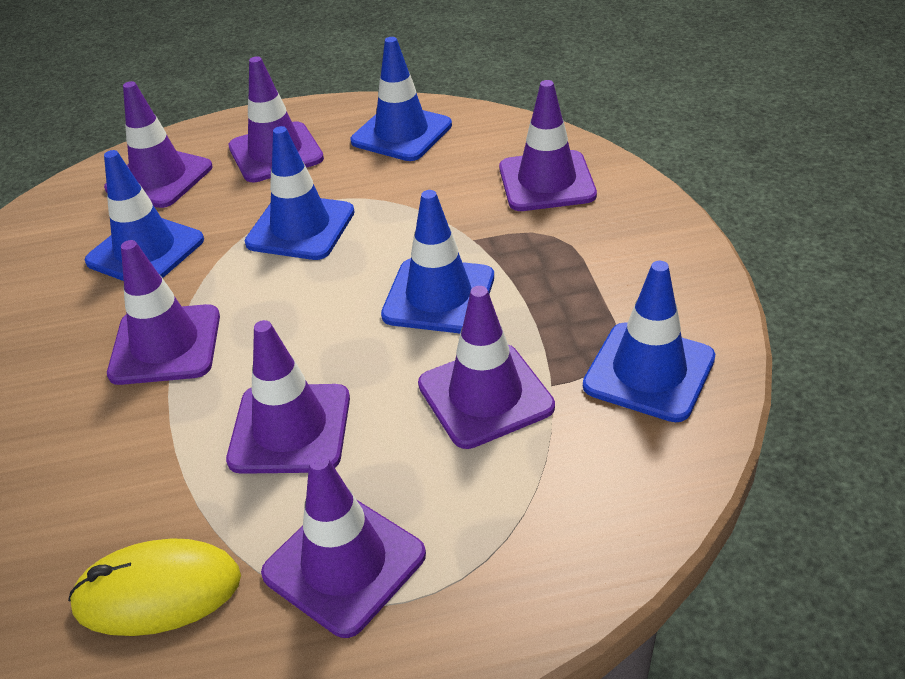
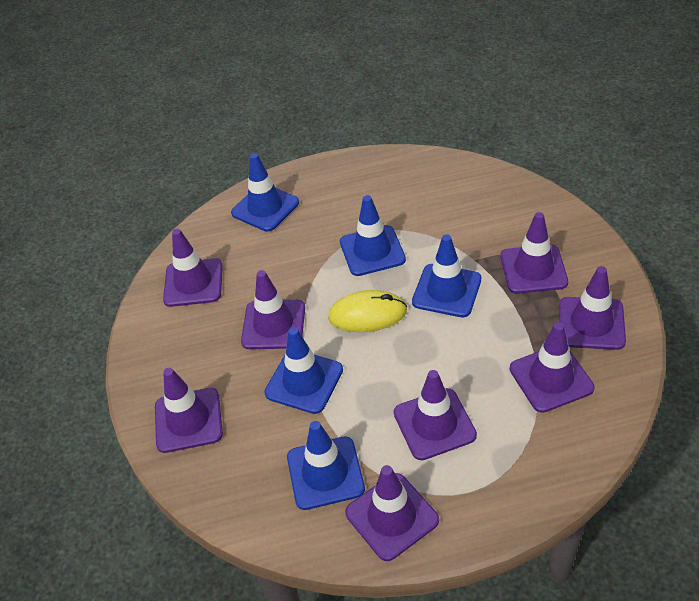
purple traffic cone: 7 -> 8

